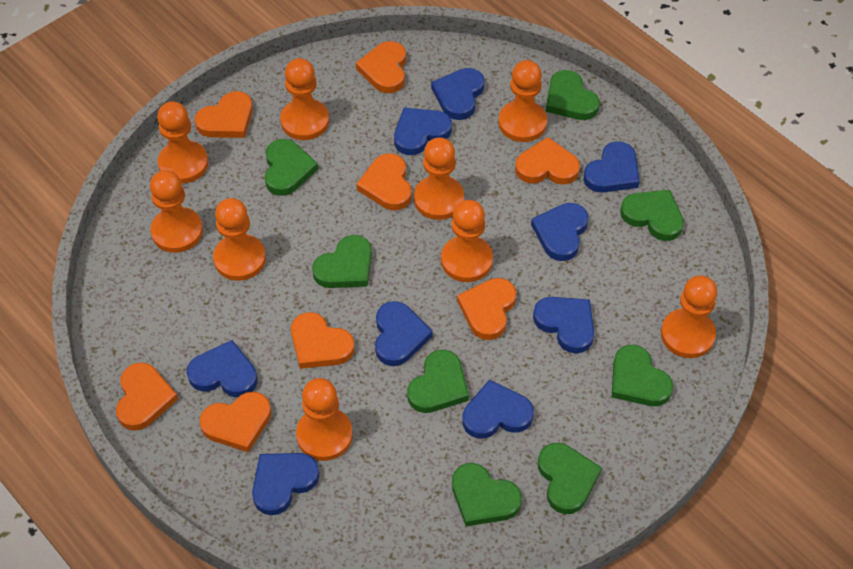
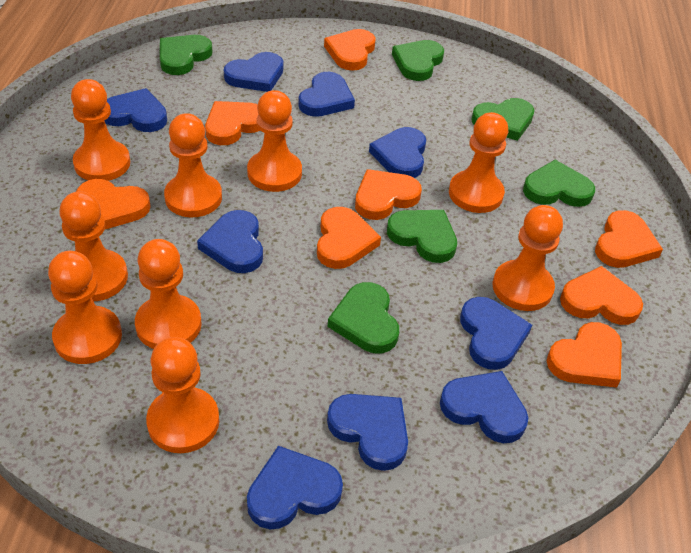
green heart: 8 -> 6

